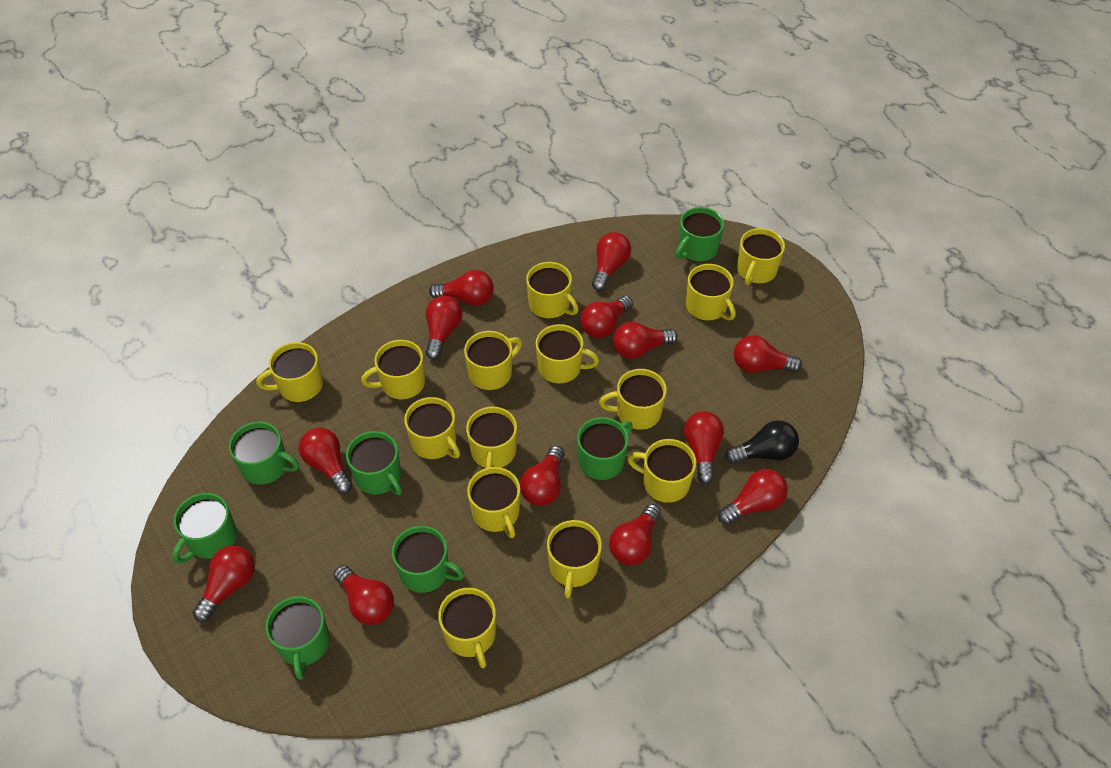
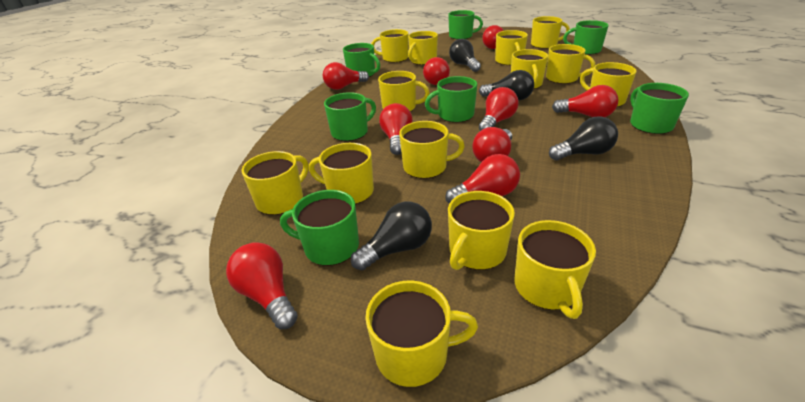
black light bulb: 1 -> 4
red light bulb: 13 -> 9

